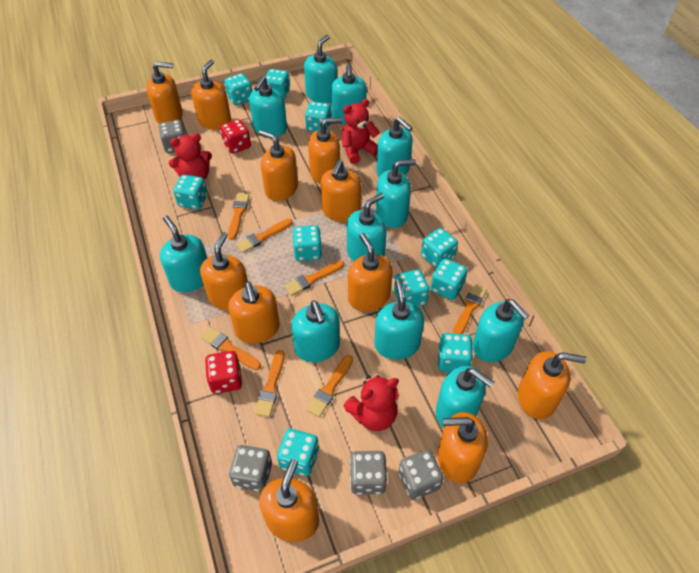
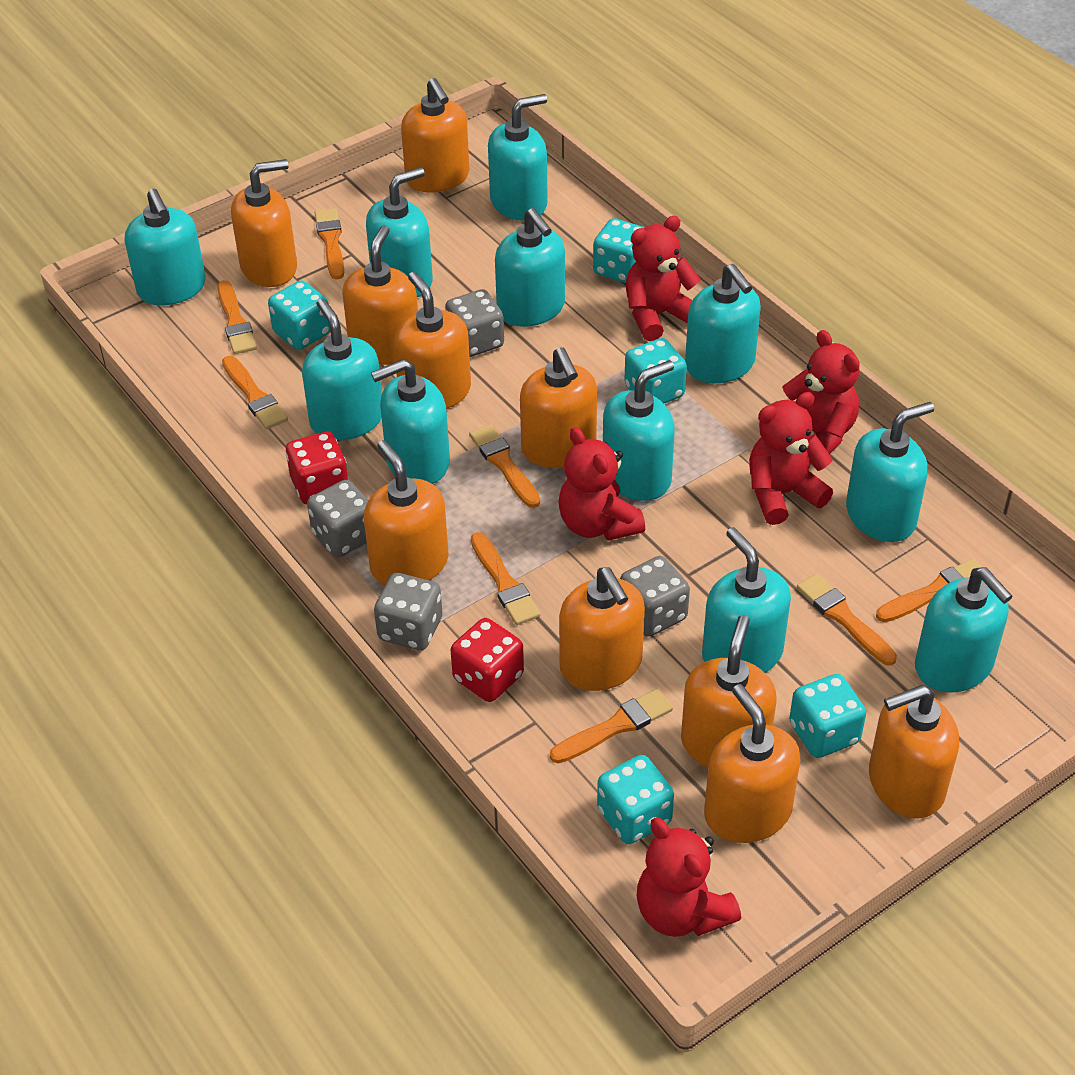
orange brush: 7 -> 8
orange soap dispenser: 11 -> 10
red teddy bear: 3 -> 5
turquoise dice: 10 -> 5

